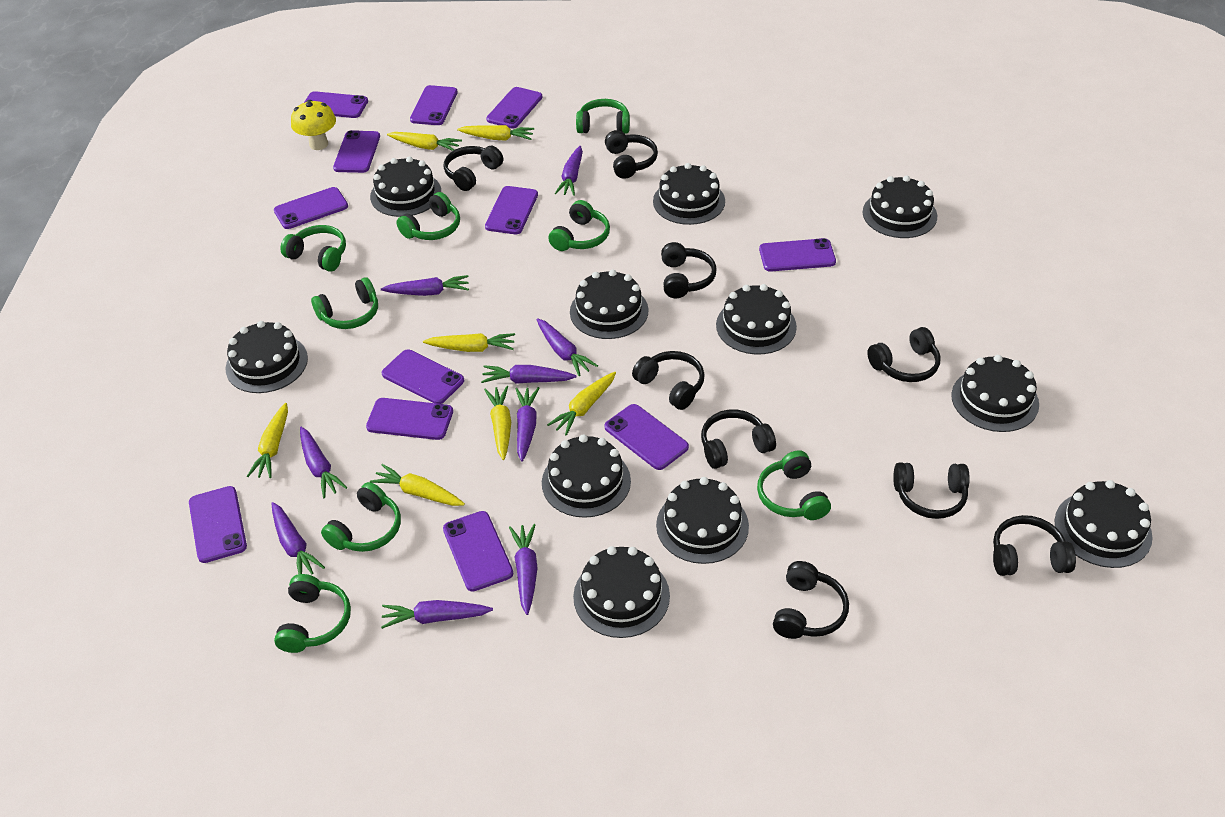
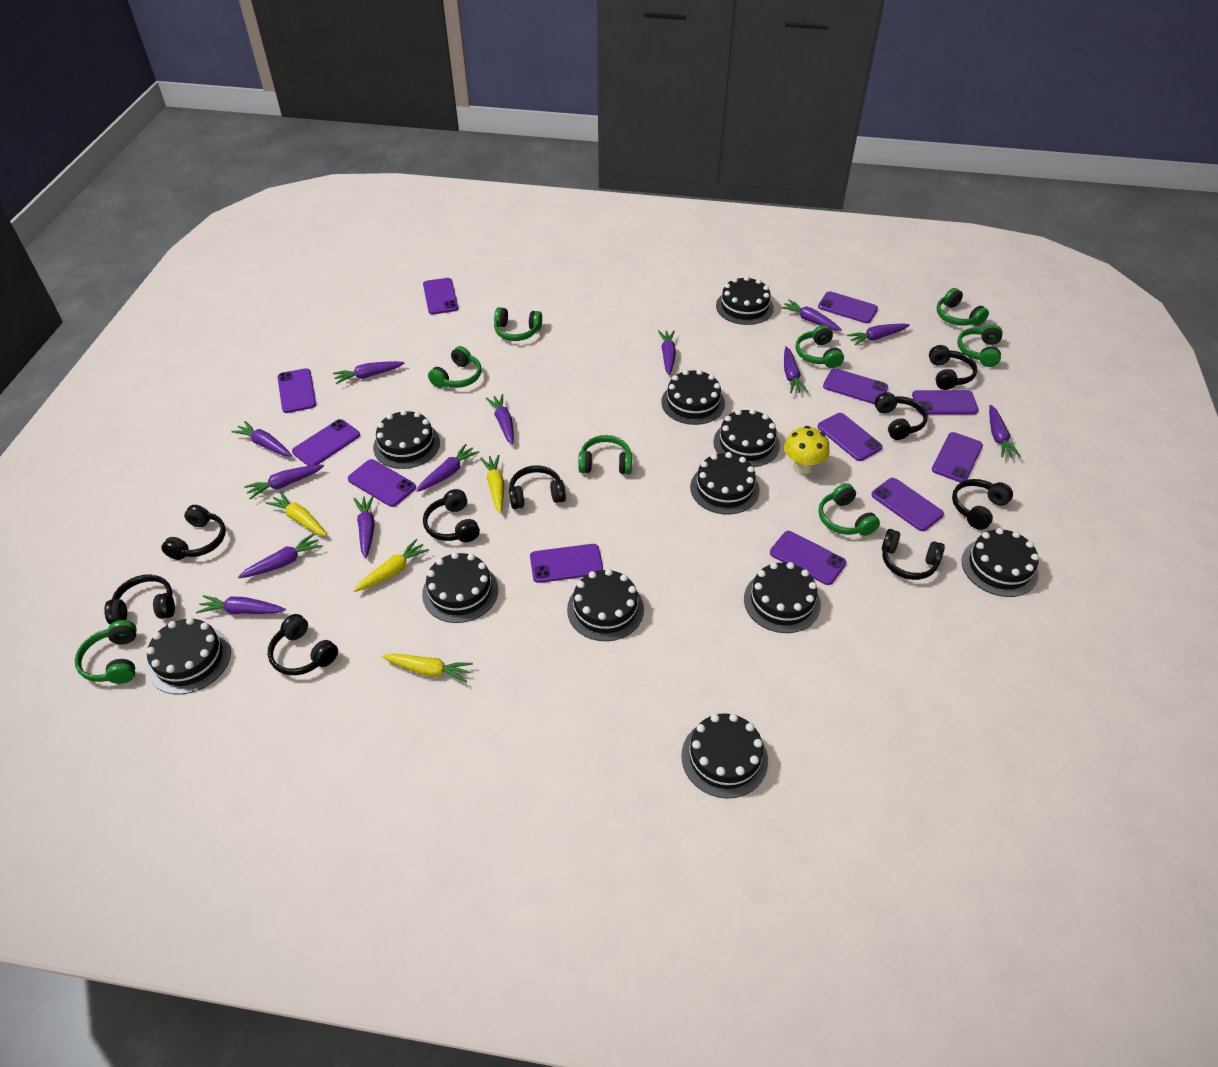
purple carrot: 9 -> 13
yellow carrot: 7 -> 4

